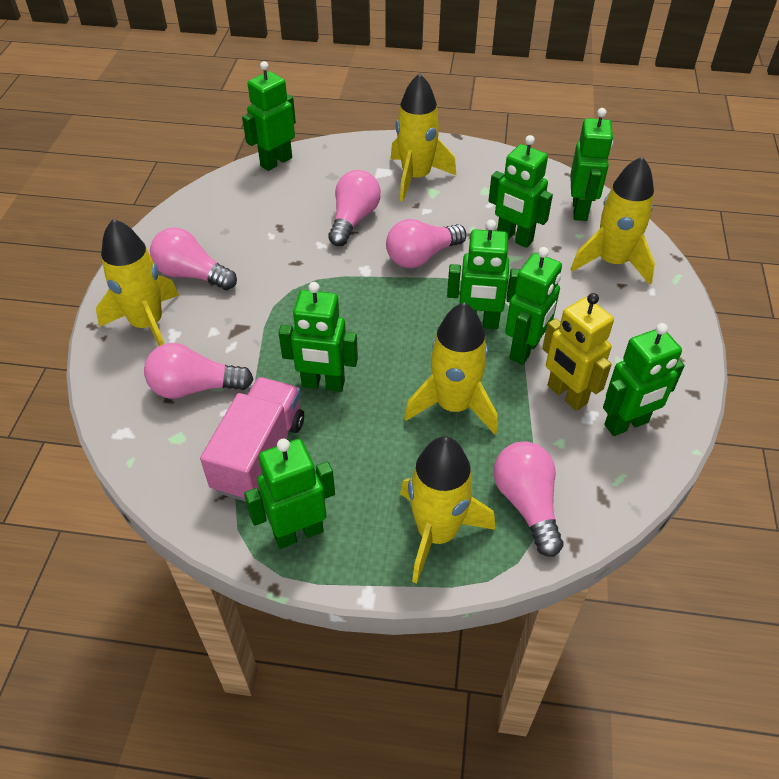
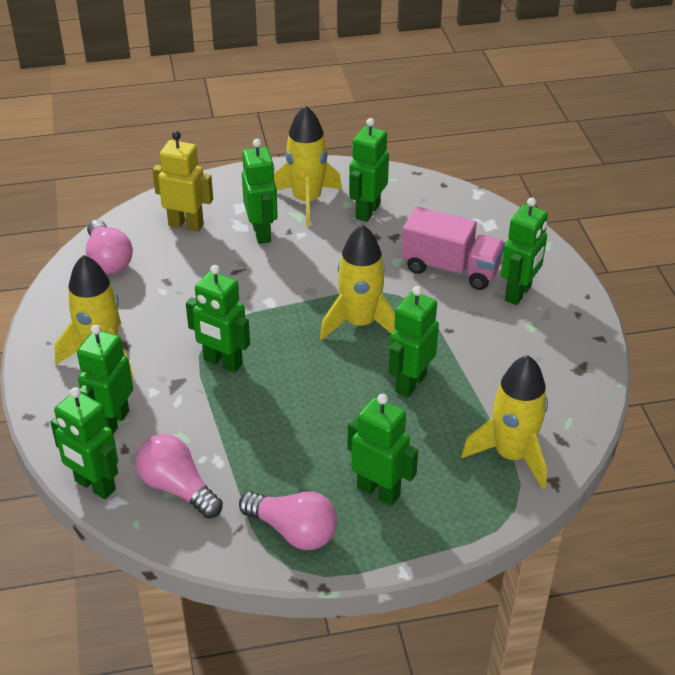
pink light bulb: 5 -> 3
yellow rocket: 5 -> 4

